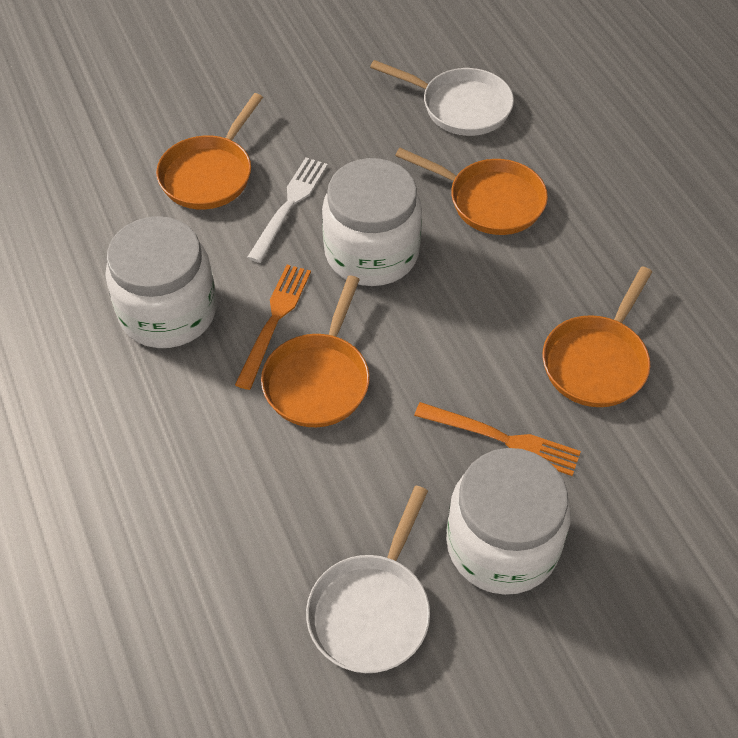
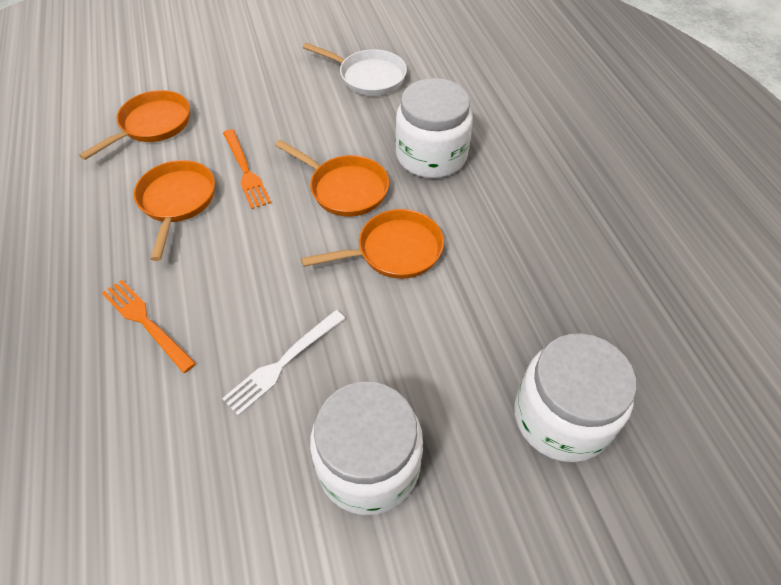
white pan: 2 -> 1

